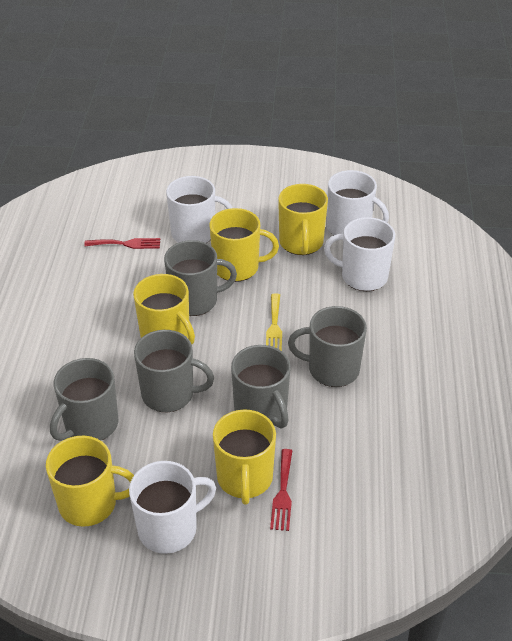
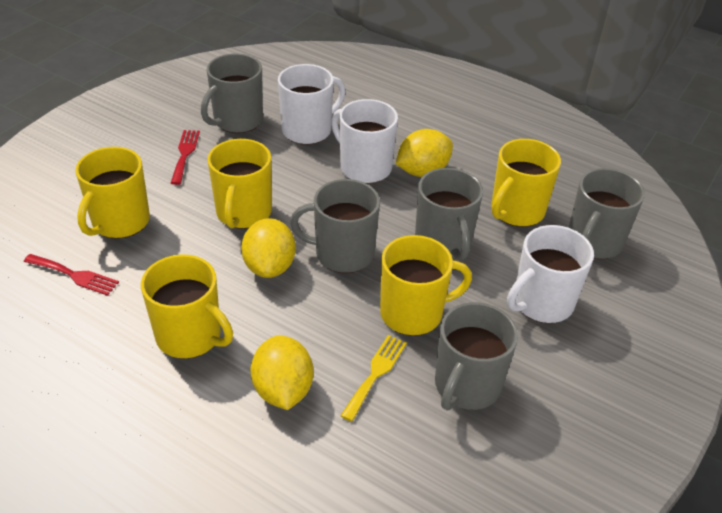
white mug: 4 -> 3
yellow lemon: 0 -> 3

